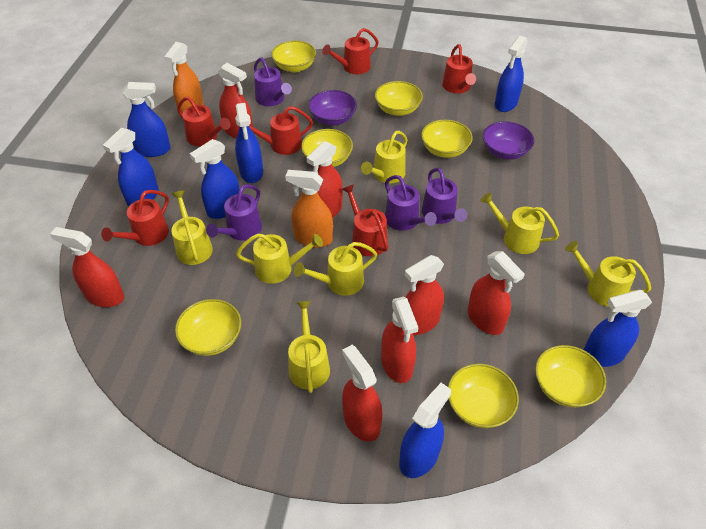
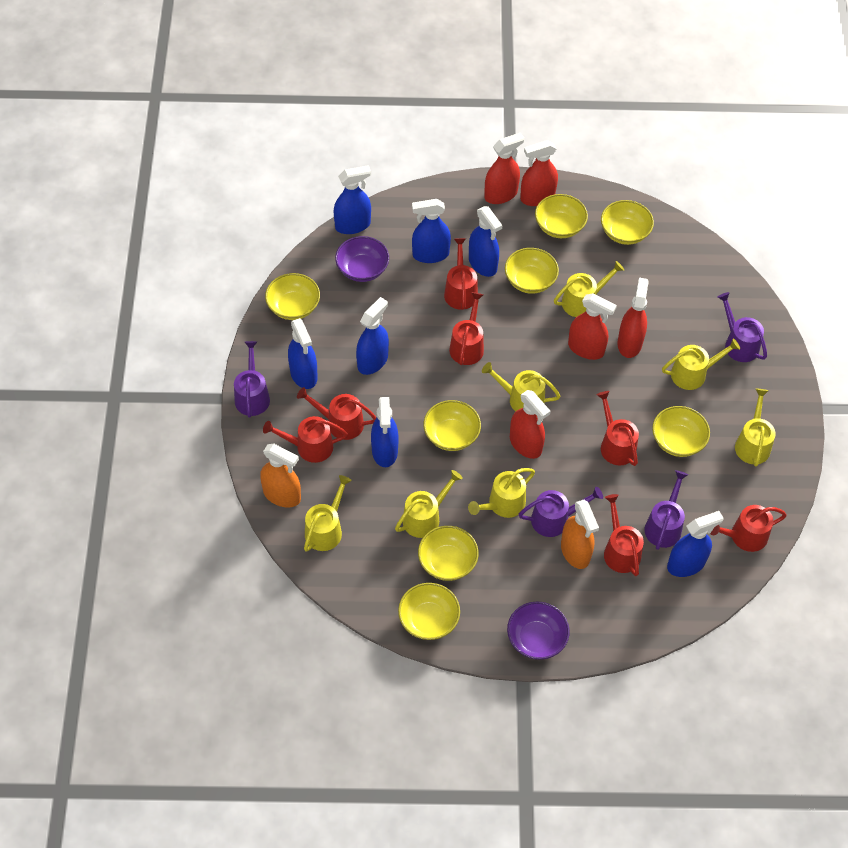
red spray bottle: 7 -> 5
red watering can: 6 -> 7
yellow bowl: 7 -> 8

